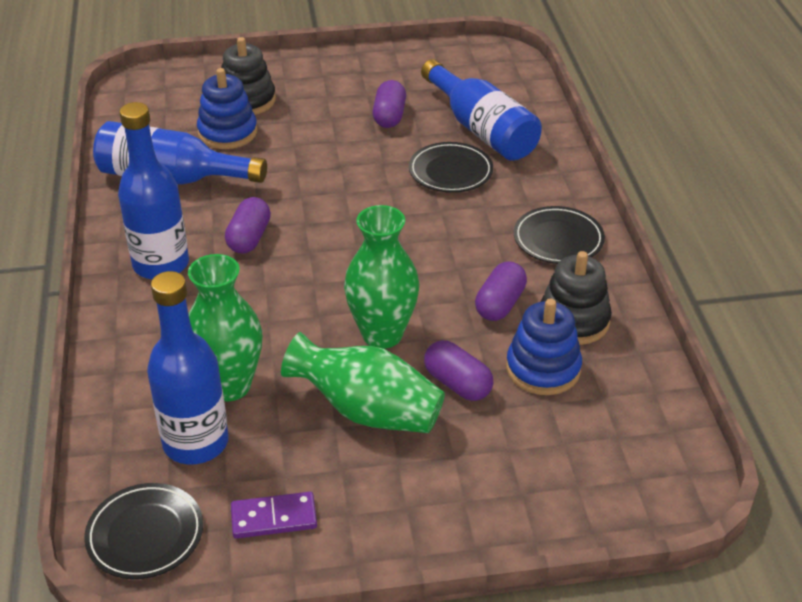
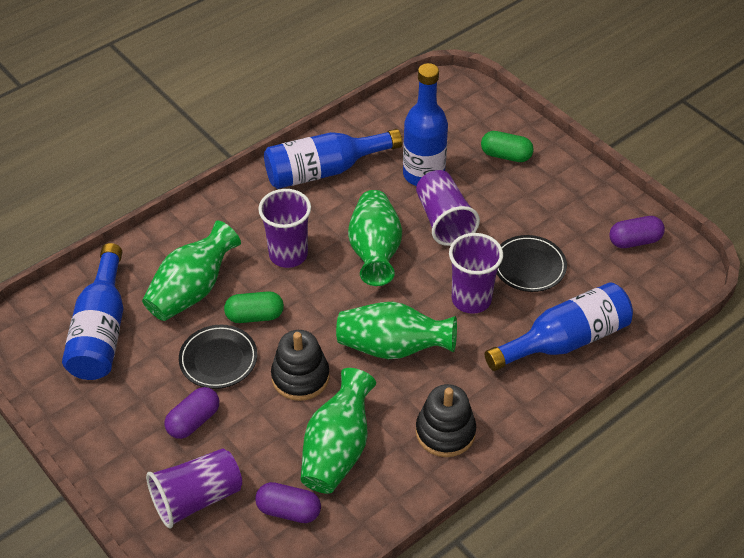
black plate: 3 -> 2
blue stacking toy: 2 -> 0
green capsule: 0 -> 2
green vase: 3 -> 4
purple capsule: 4 -> 3
purple cup: 0 -> 4
purple domino: 1 -> 0

